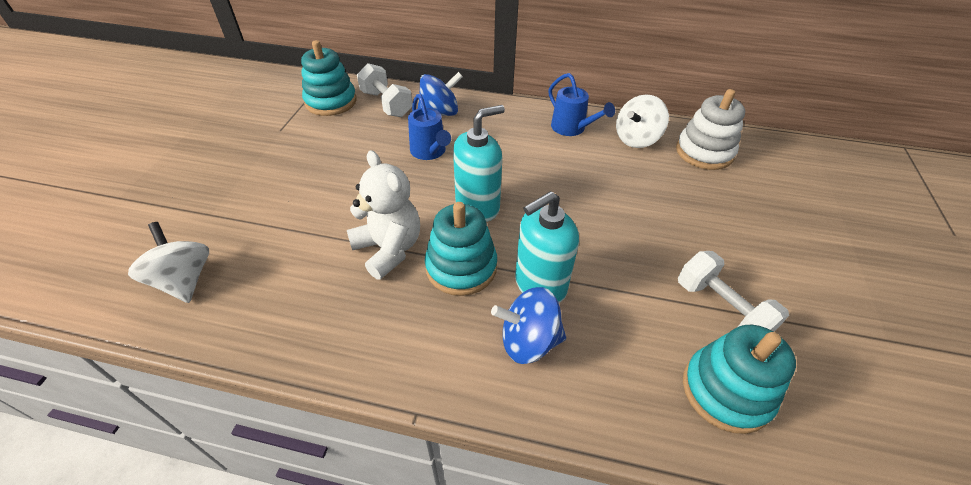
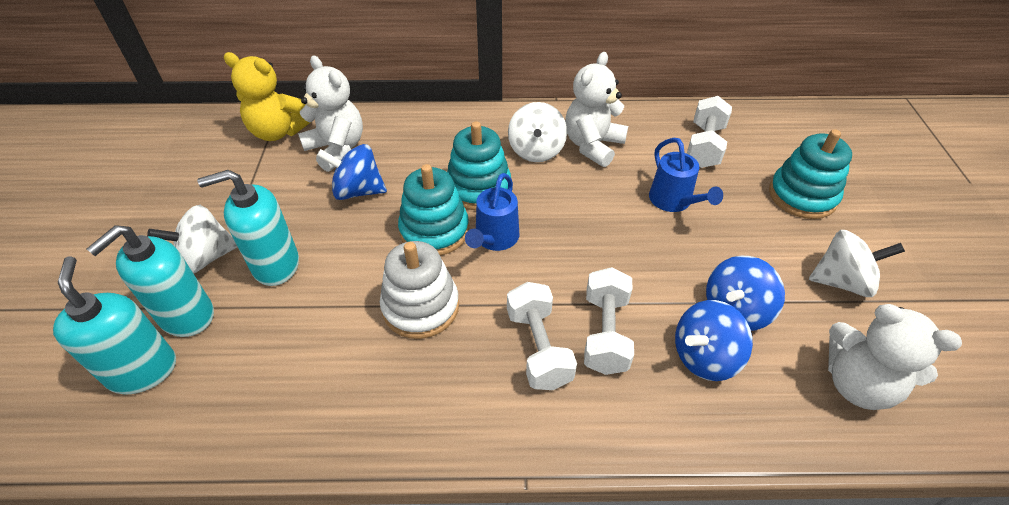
blue spinning top: 2 -> 3
turquoise soap dispenser: 2 -> 3
white dumbbell: 2 -> 3
white spinning top: 2 -> 3
white teddy bear: 1 -> 3
yellow teddy bear: 0 -> 1

